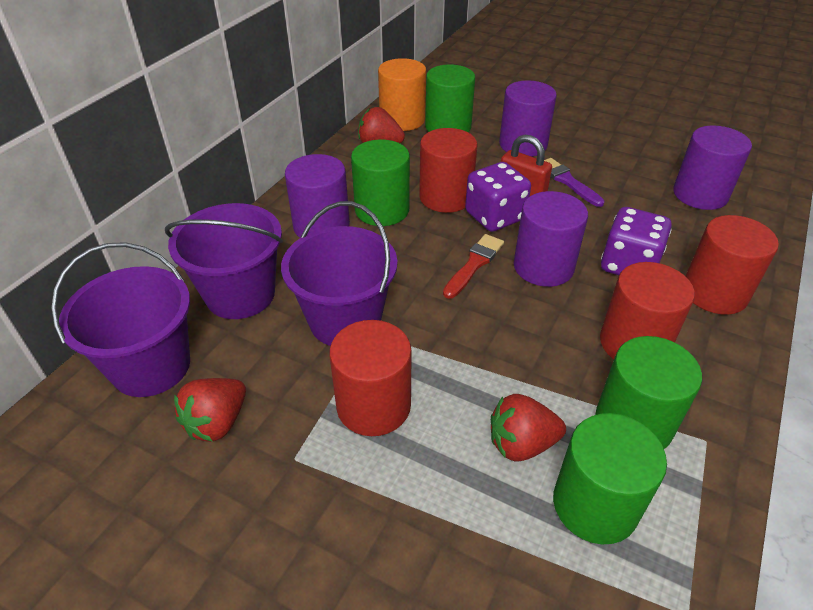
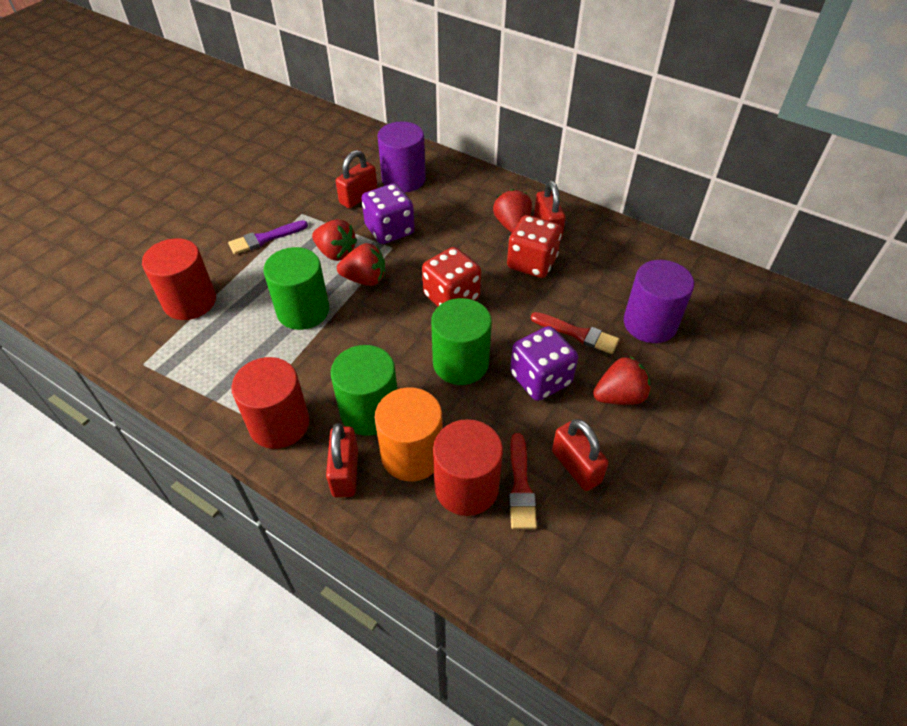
green cylinder: 4 -> 3
purple bucket: 3 -> 0
purple cylinder: 4 -> 2
red brush: 1 -> 2
red cylinder: 4 -> 3
red dice: 0 -> 2
red padlock: 1 -> 4
red strawberry: 3 -> 4

